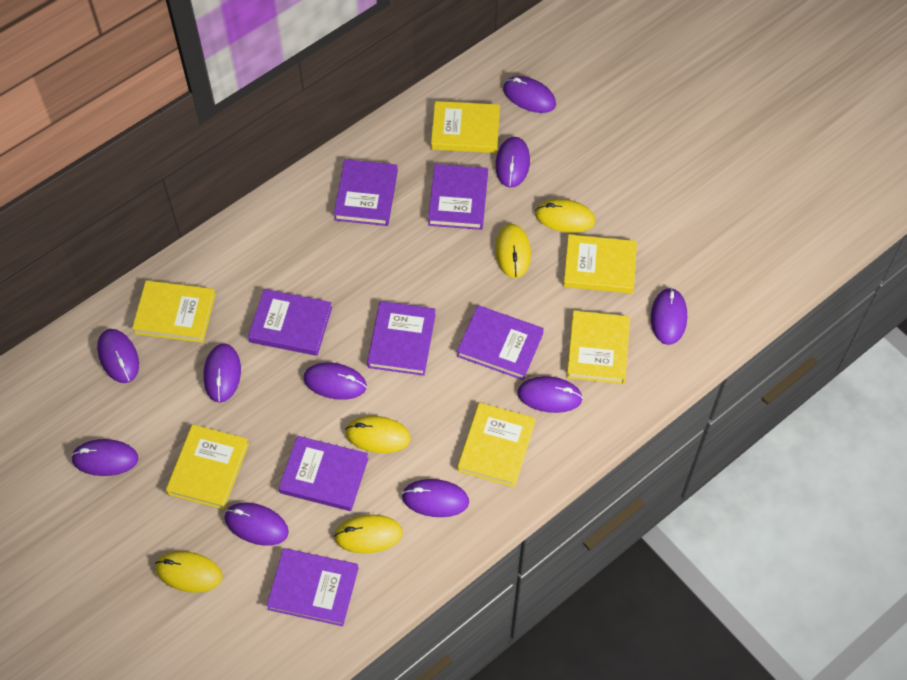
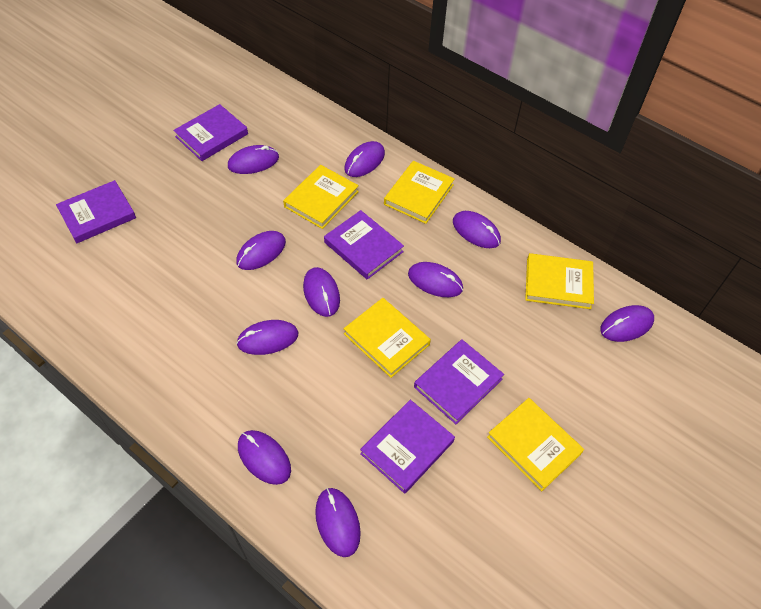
purple book: 7 -> 5
yellow book: 6 -> 5
yellow mouse: 5 -> 0

